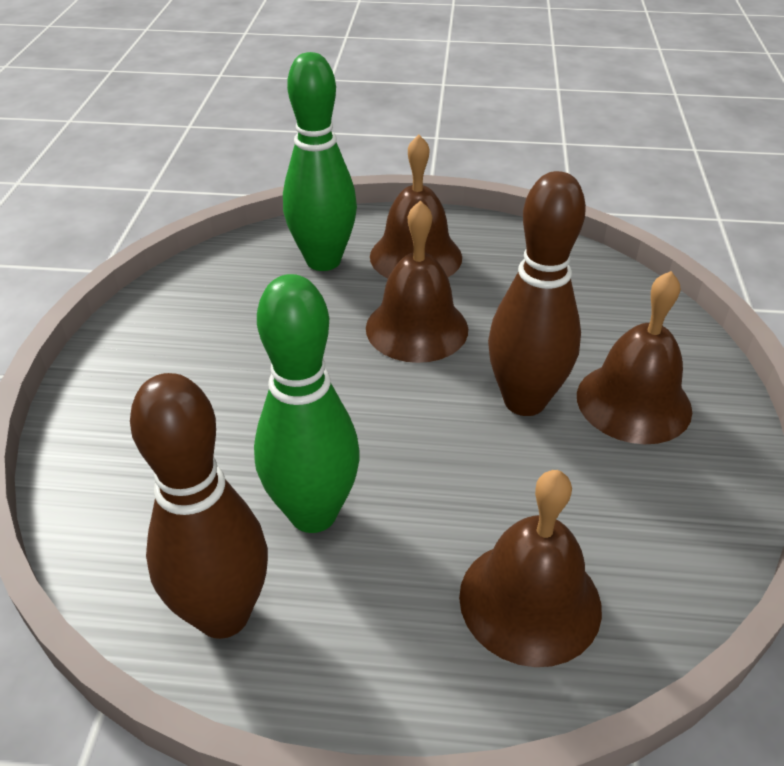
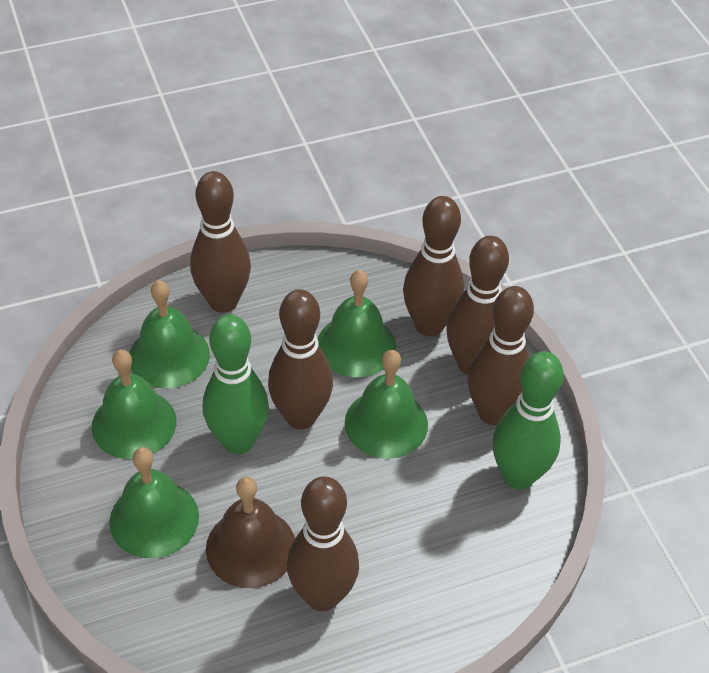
brown bell: 4 -> 1
brown bowling pin: 2 -> 6
green bell: 0 -> 5

